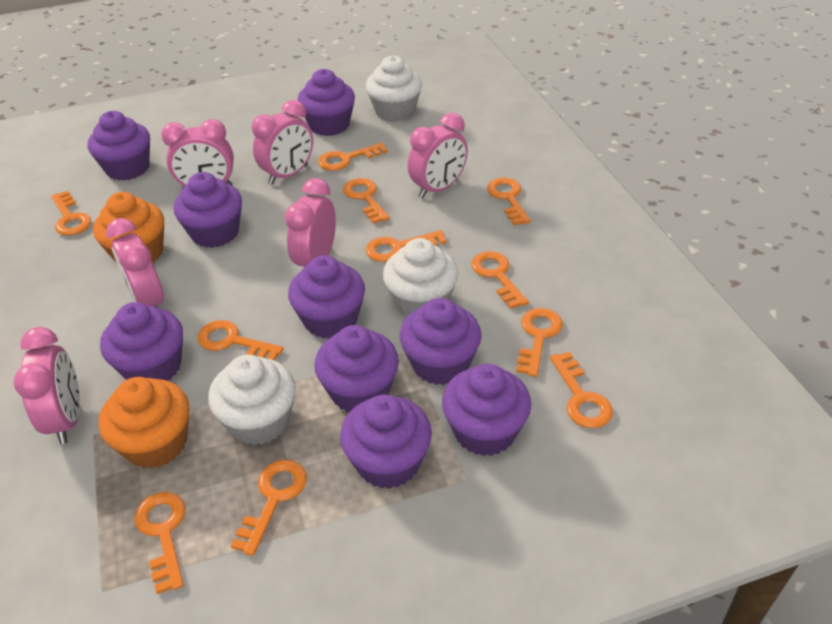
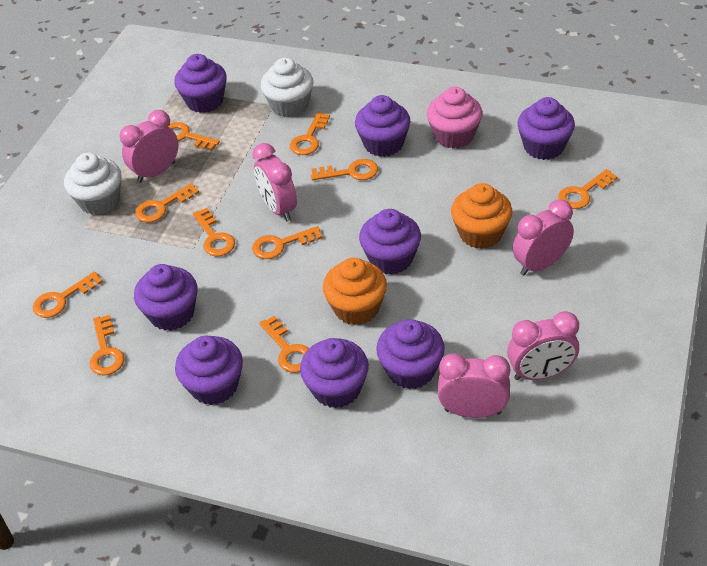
orange key: 11 -> 10
pink clock: 6 -> 5
pink cupcake: 0 -> 1
purple cupcake: 9 -> 8
white cupcake: 3 -> 2

